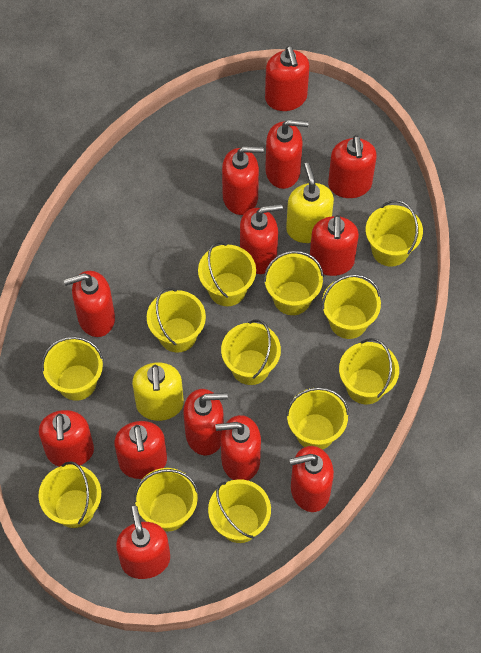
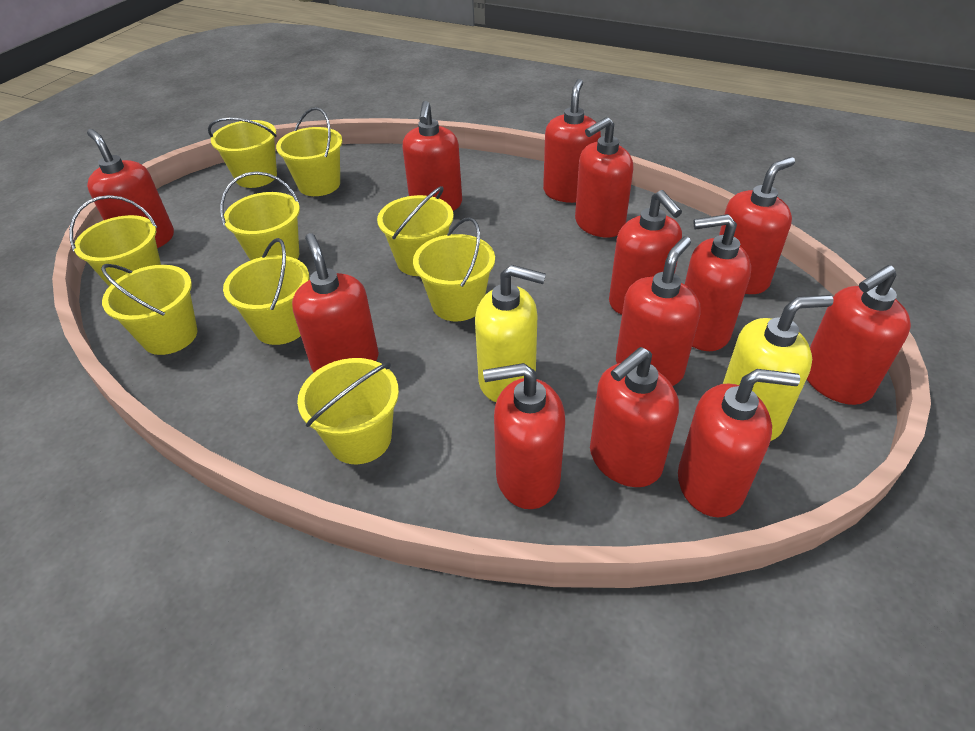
yellow bucket: 12 -> 9

